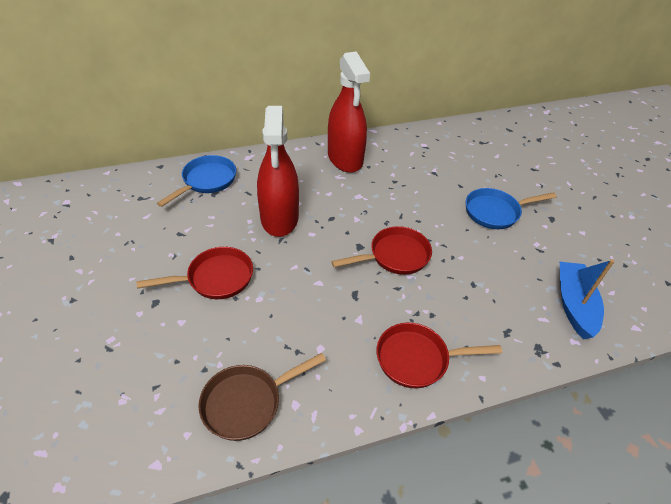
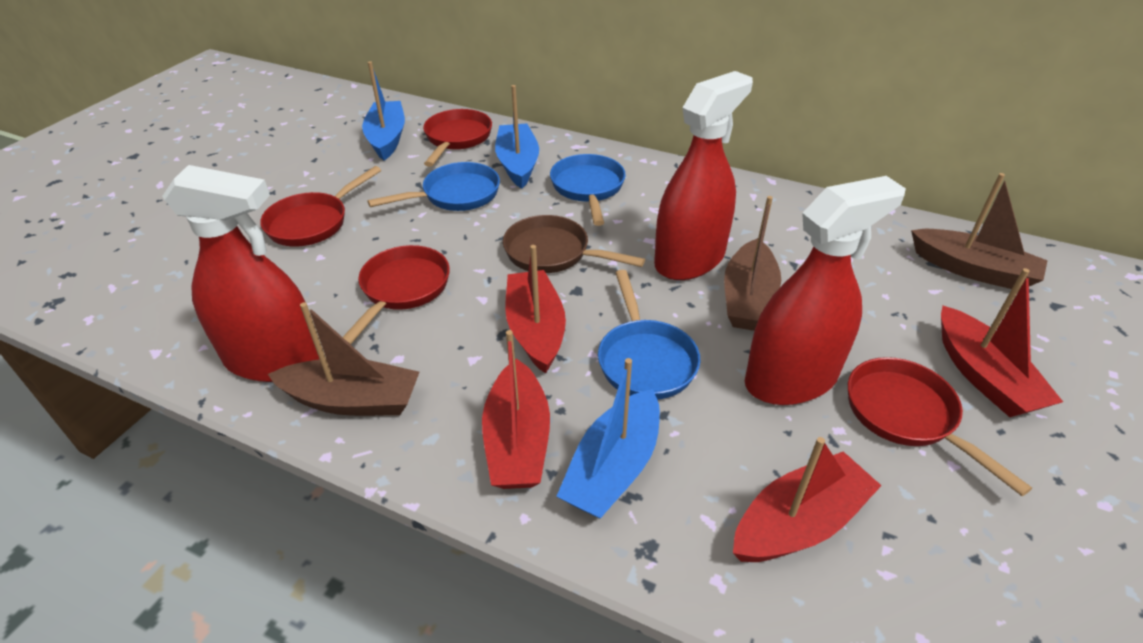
blue boat: 1 -> 3
blue pan: 2 -> 3
brown boat: 0 -> 3
red boat: 0 -> 4
red pan: 3 -> 4
red spray bottle: 2 -> 3

